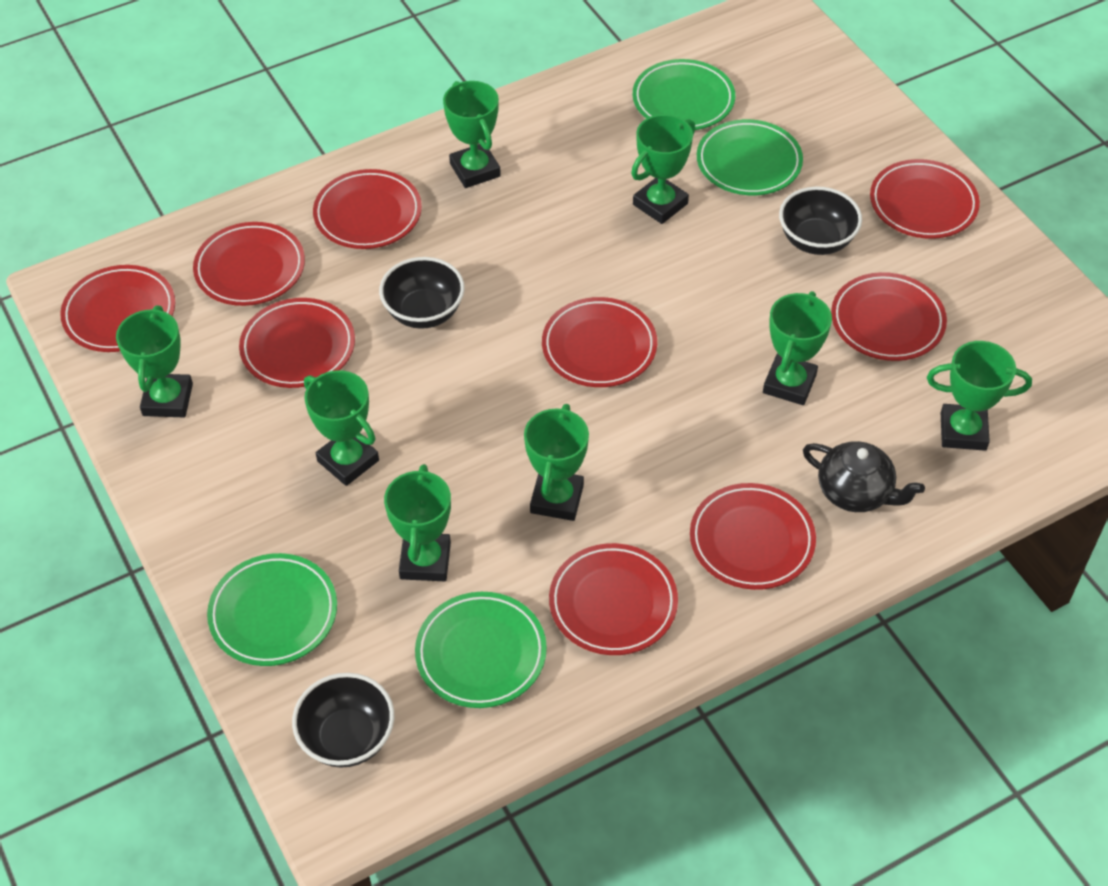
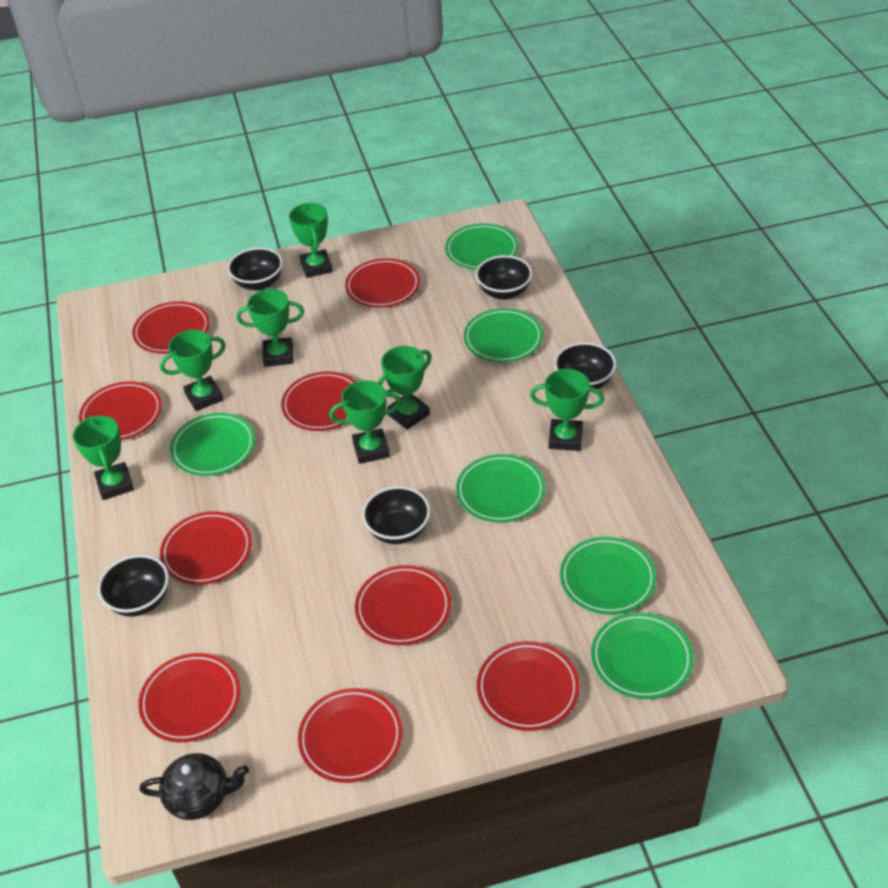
black bowl: 3 -> 5
green plate: 4 -> 6
green trophy: 8 -> 7

